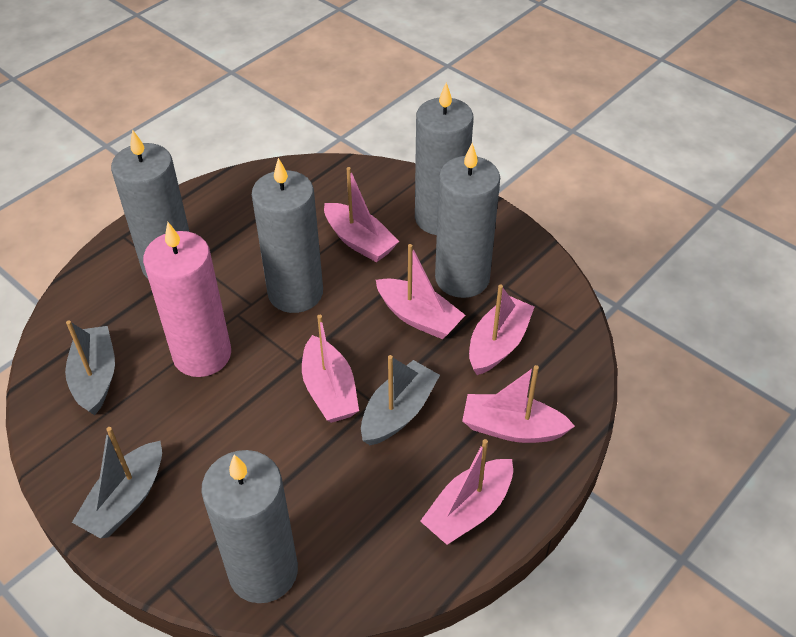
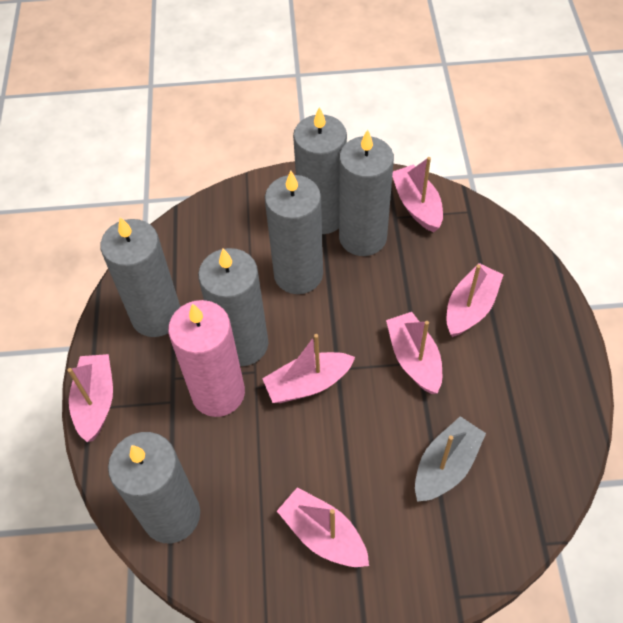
grey boat: 3 -> 1
grey candle: 5 -> 6

